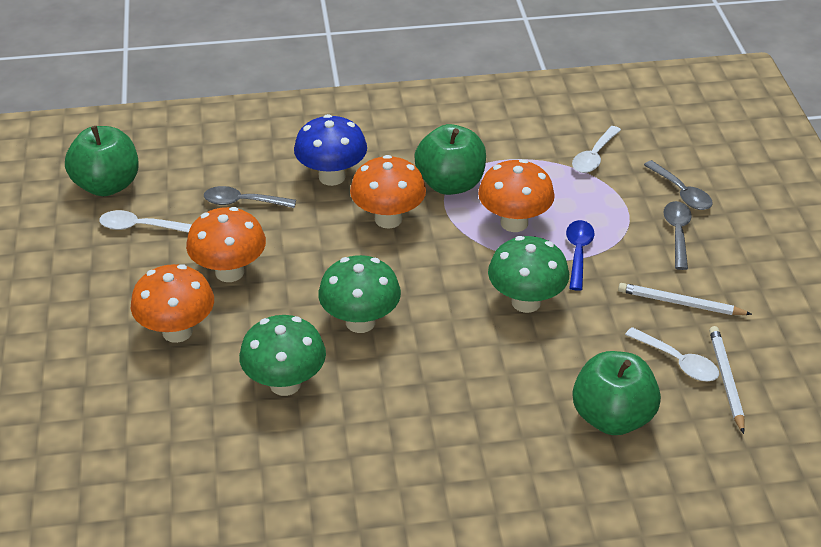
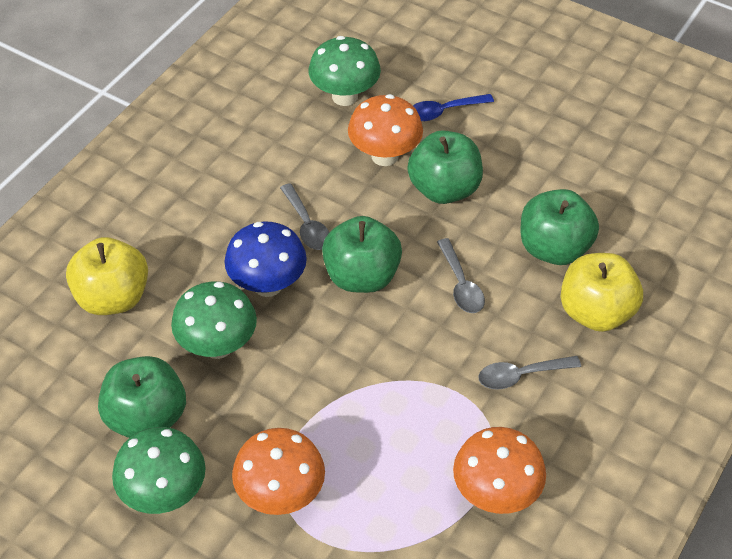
green apple: 3 -> 4
orange mushroom: 4 -> 3
white pencil: 2 -> 0
white spoon: 3 -> 0
yellow apple: 0 -> 2

